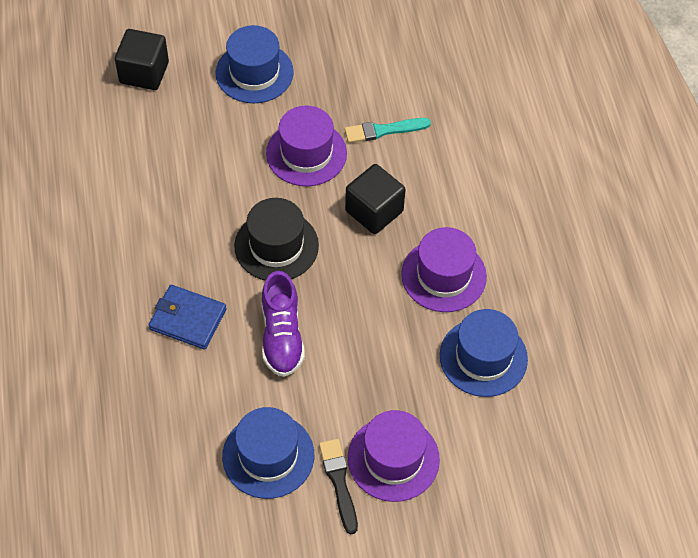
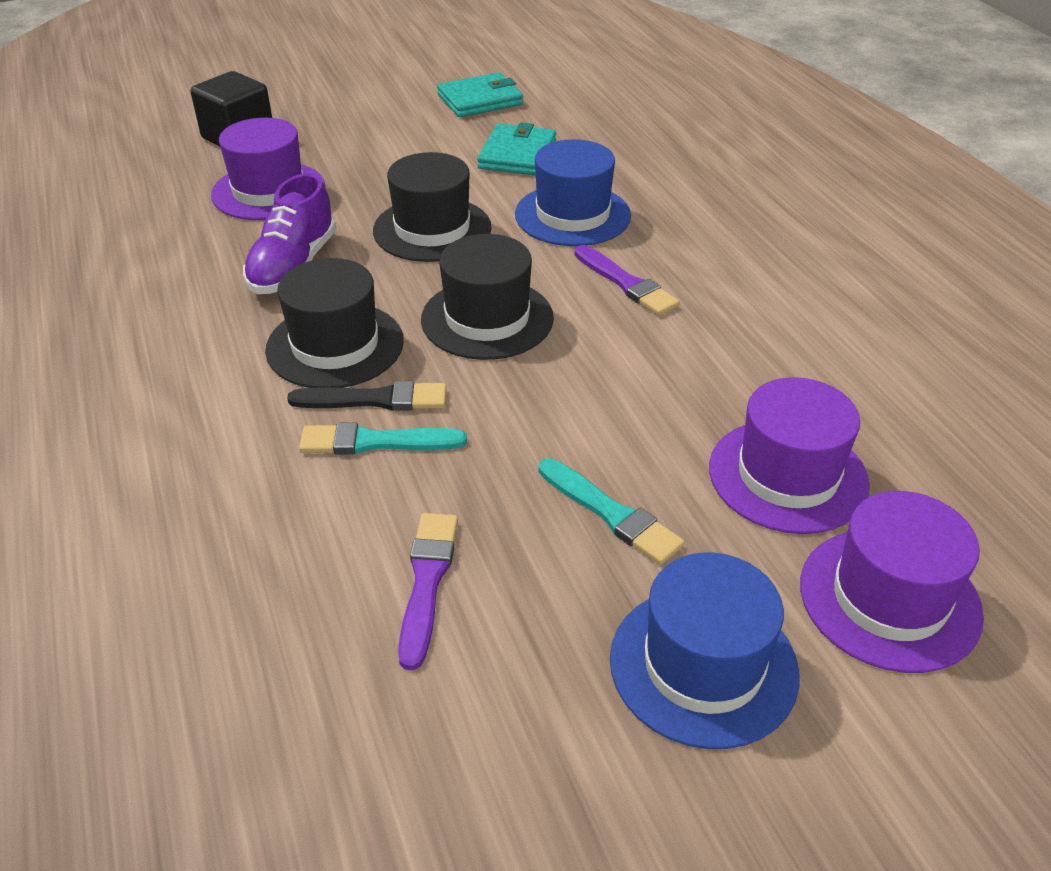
black cube: 2 -> 1
black hat: 1 -> 3
blue hat: 3 -> 2
blue wallet: 1 -> 0
purple brush: 0 -> 2
turquoise brush: 1 -> 2
turquoise wallet: 0 -> 2

